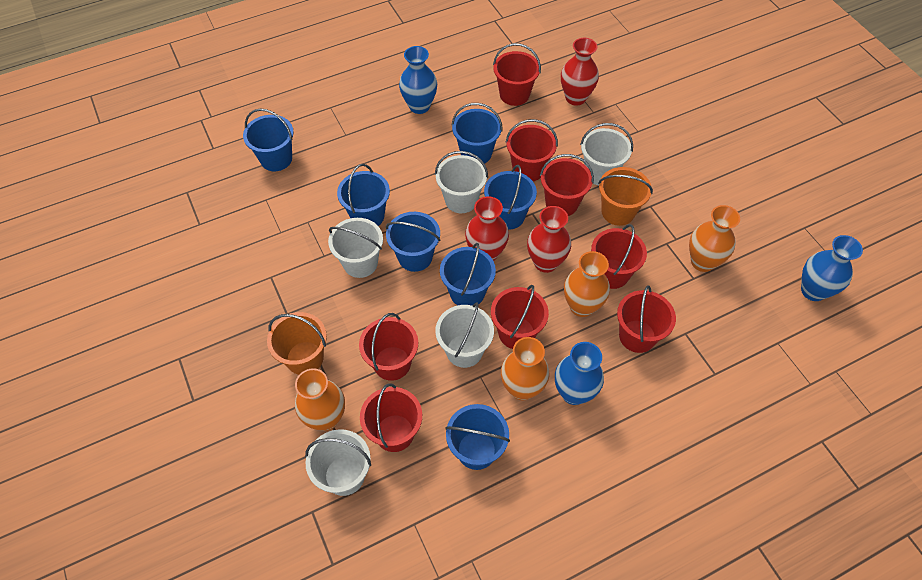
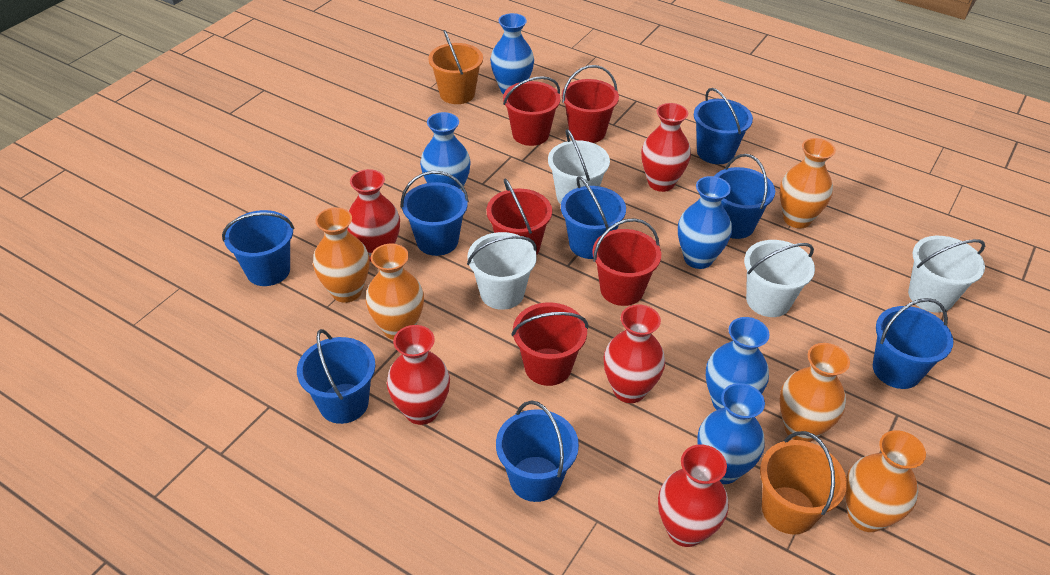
blue bucket: 7 -> 8
blue vase: 3 -> 5
orange vase: 4 -> 5
red bucket: 8 -> 5
red vase: 3 -> 5
white bucket: 5 -> 4

